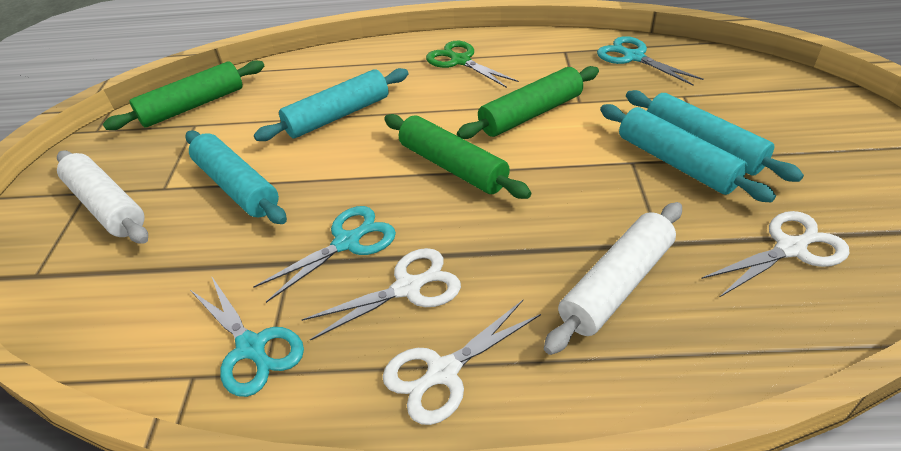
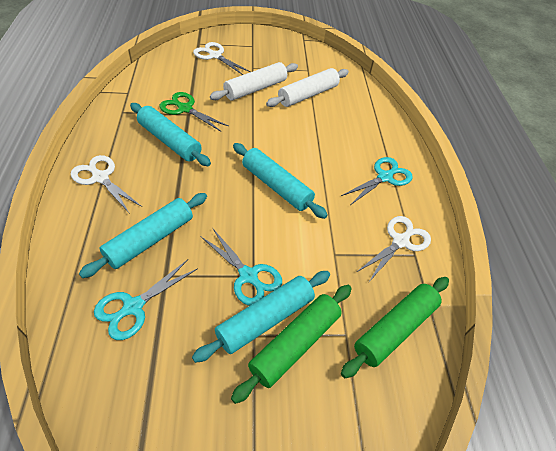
green rolling pin: 3 -> 2

